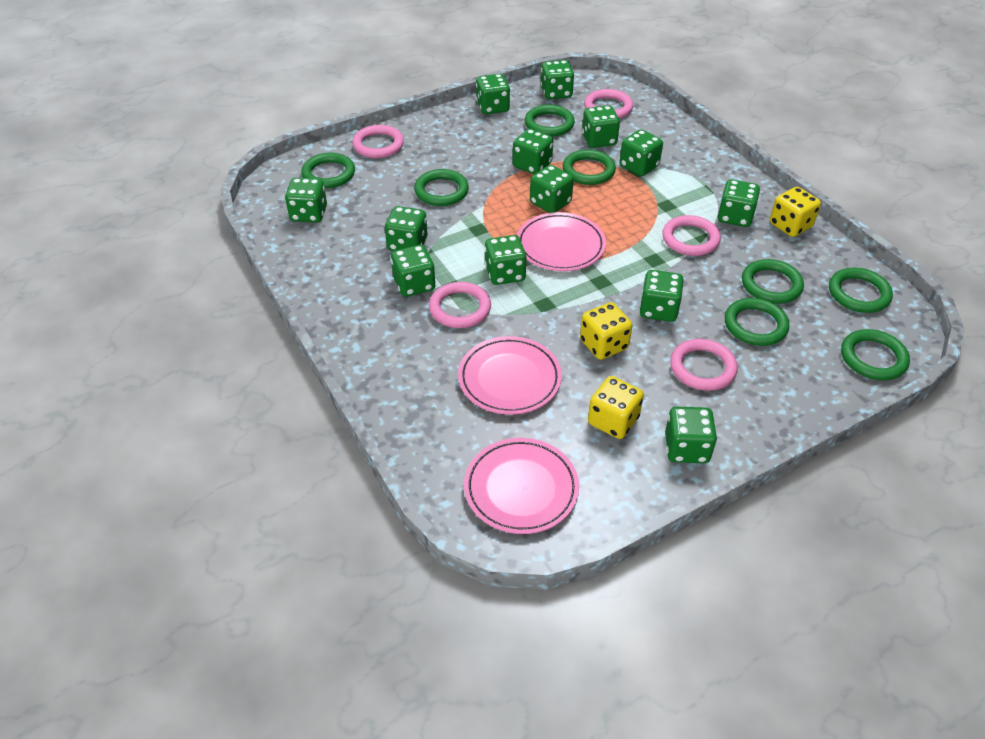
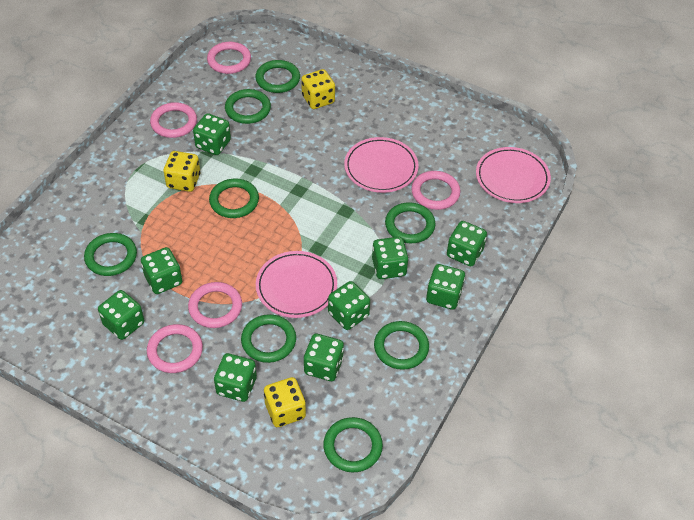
green dice: 13 -> 9

